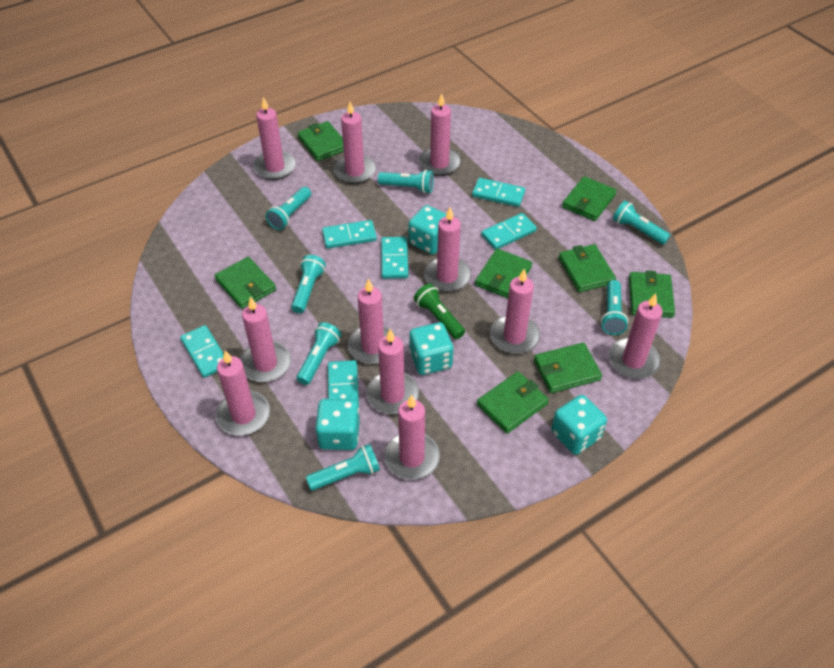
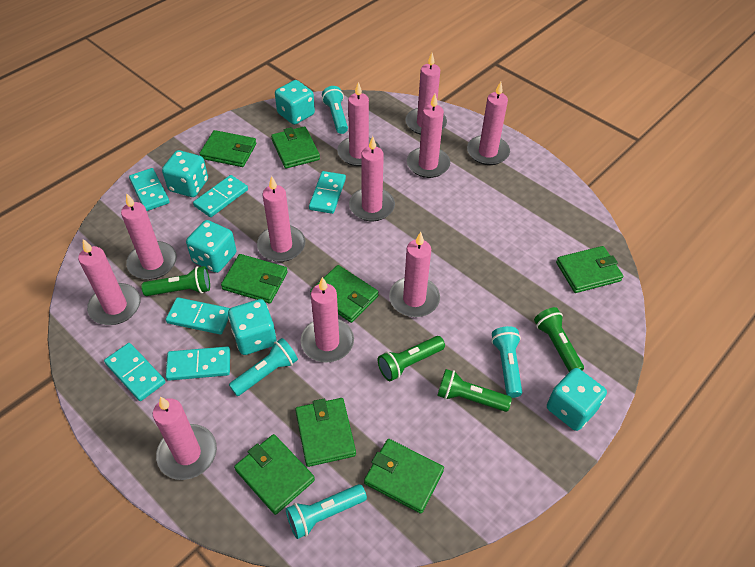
green flashlight: 1 -> 4
turquoise dice: 4 -> 5
turquoise flashlight: 7 -> 4

